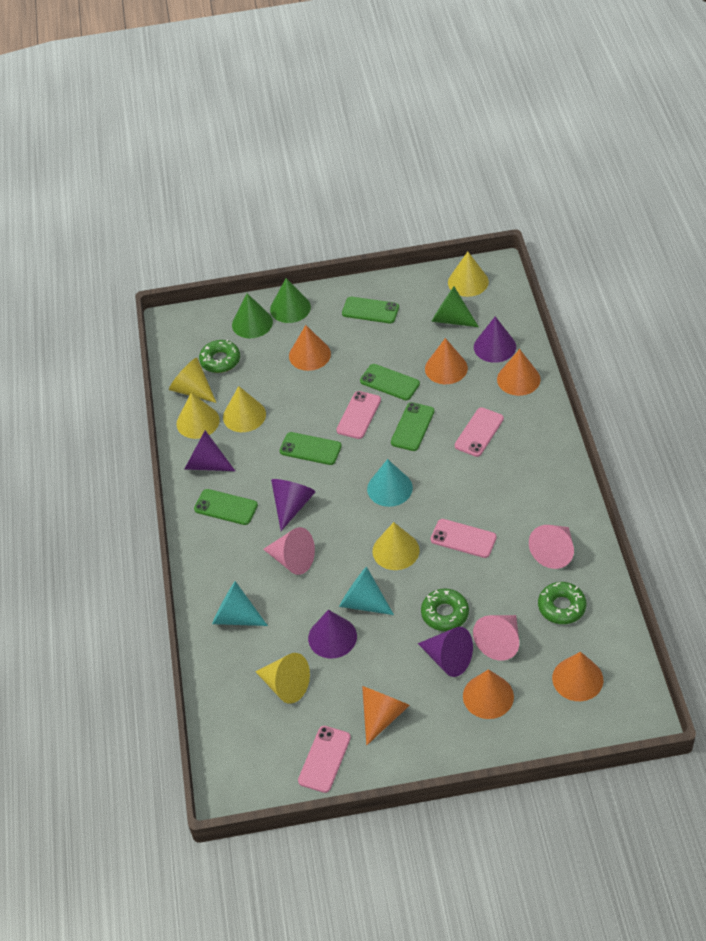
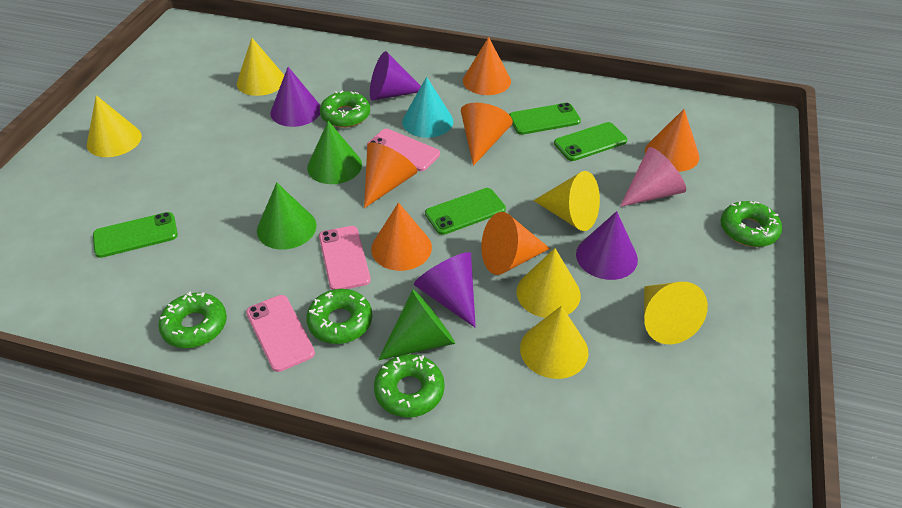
green donut: 3 -> 5
green phone: 5 -> 4
pink cone: 3 -> 1
pink phone: 4 -> 3
purple cone: 5 -> 4
turquoise cone: 3 -> 1

